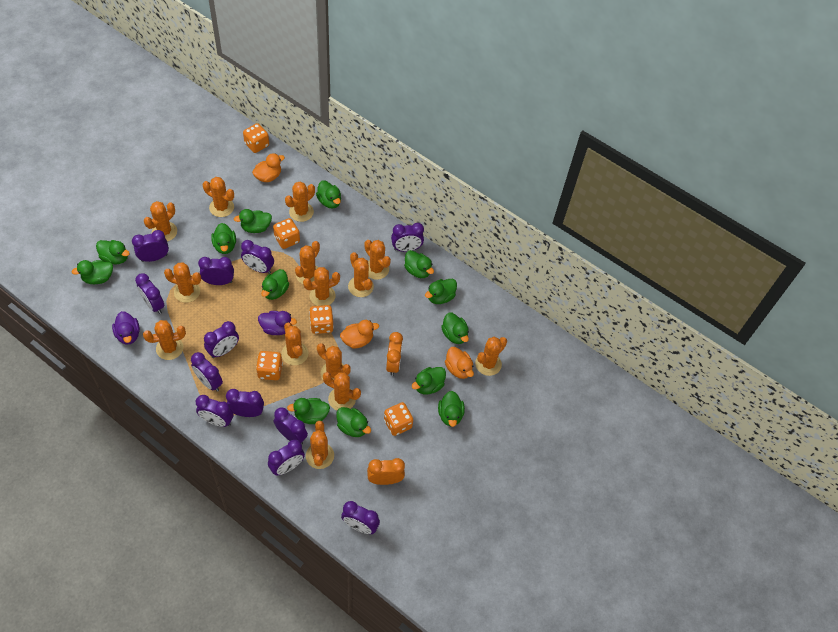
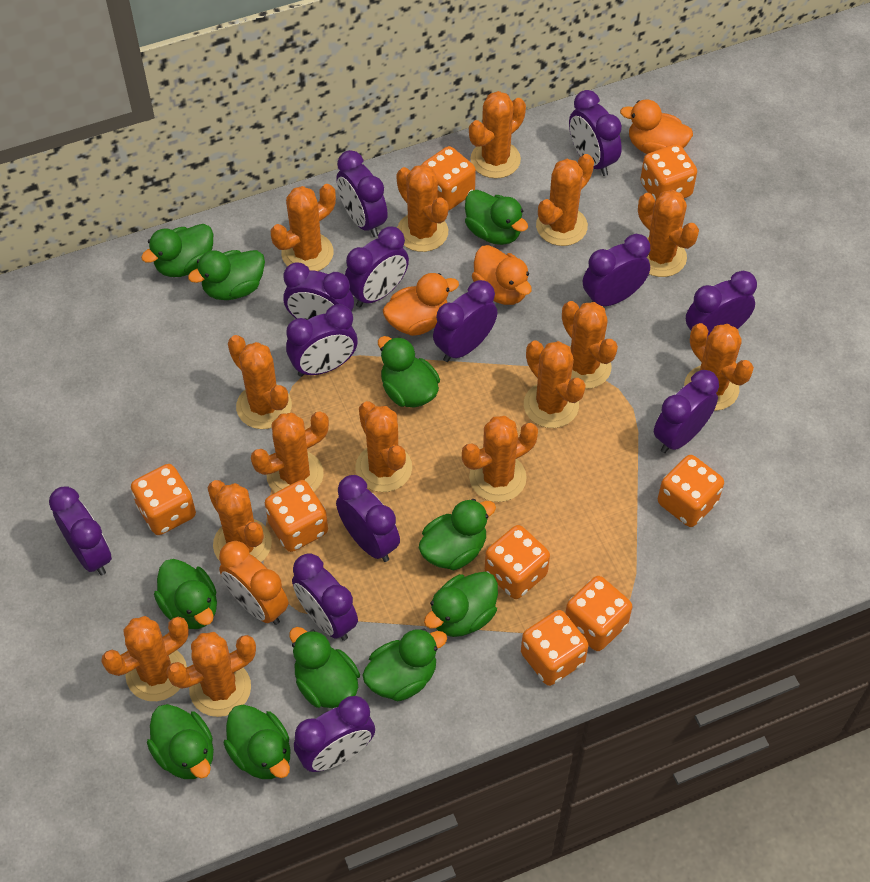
green duck: 13 -> 11
orange cactus: 14 -> 15
orange clock: 2 -> 1
orange dice: 5 -> 8
purple clock: 12 -> 13
purple duck: 2 -> 0

